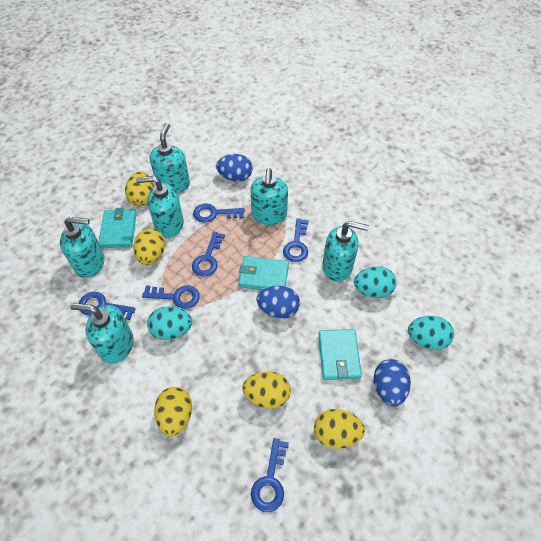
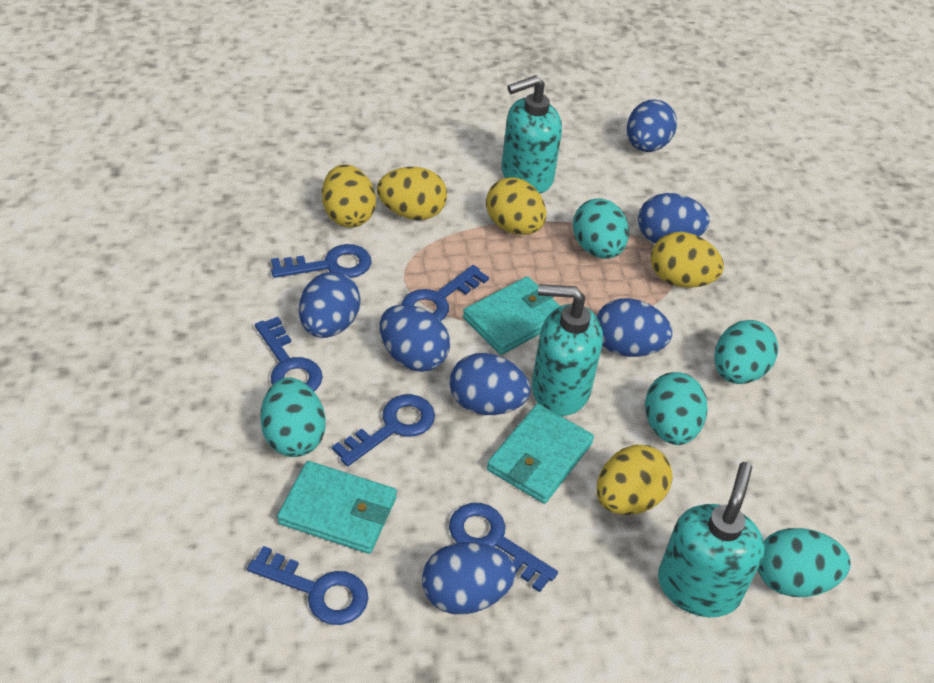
blue egg: 3 -> 7
turquoise egg: 3 -> 5
turquoise soap dispenser: 6 -> 3

